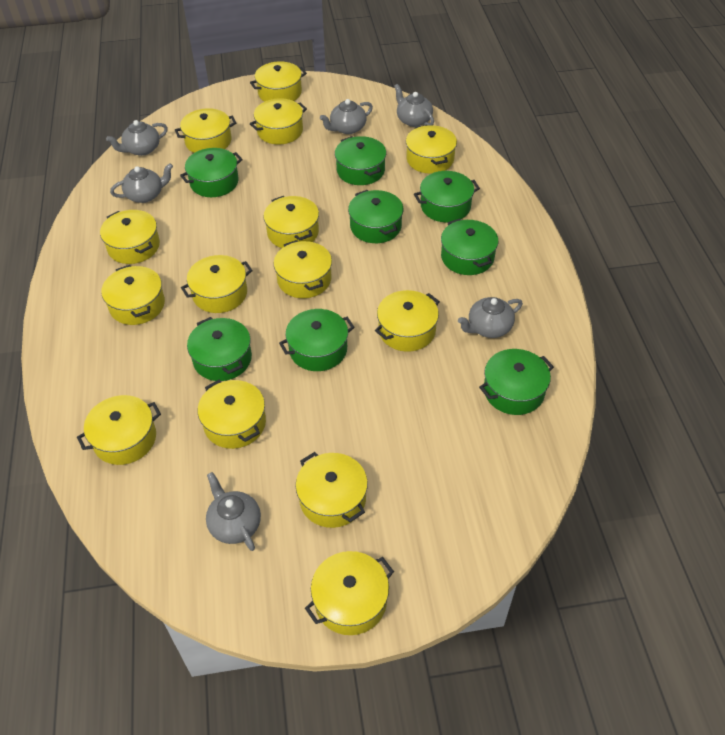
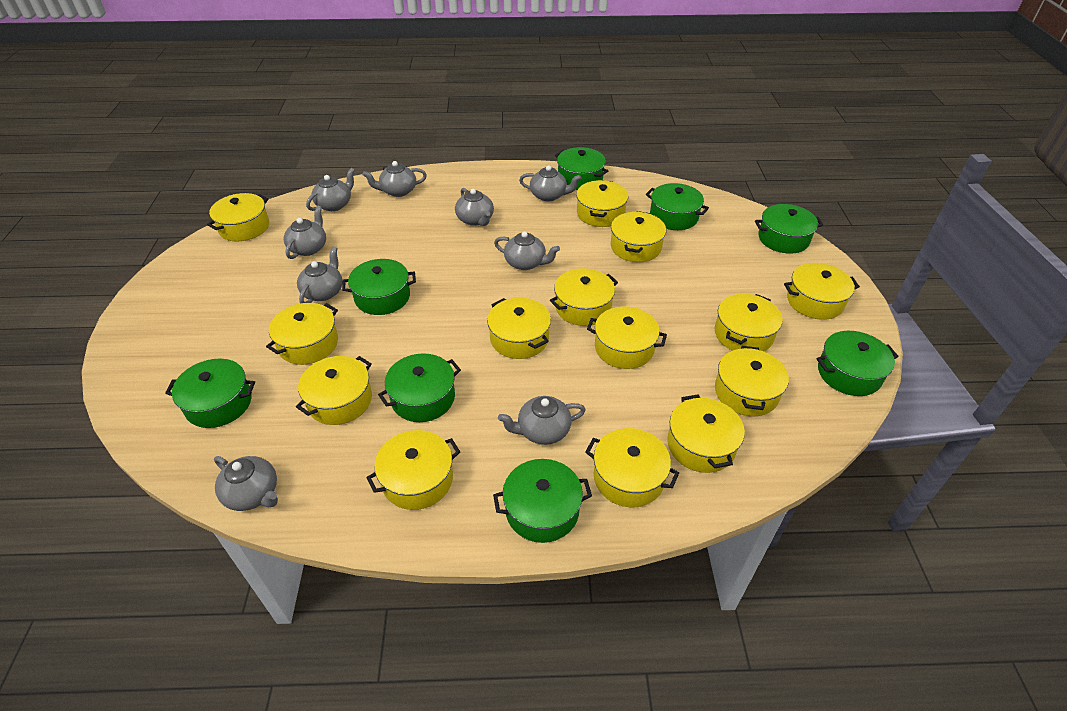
grey teapot: 6 -> 9

